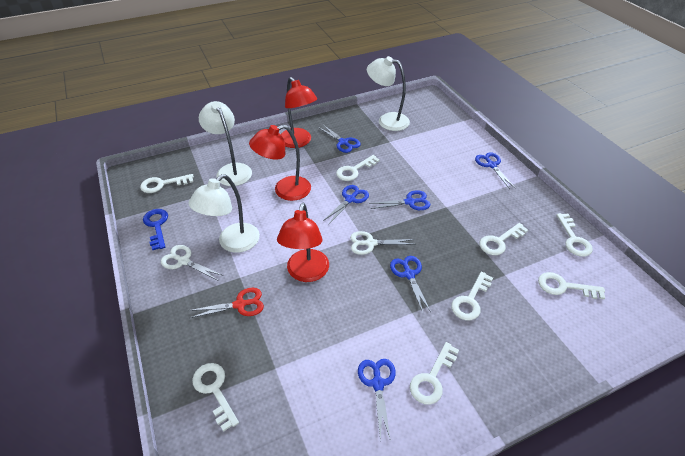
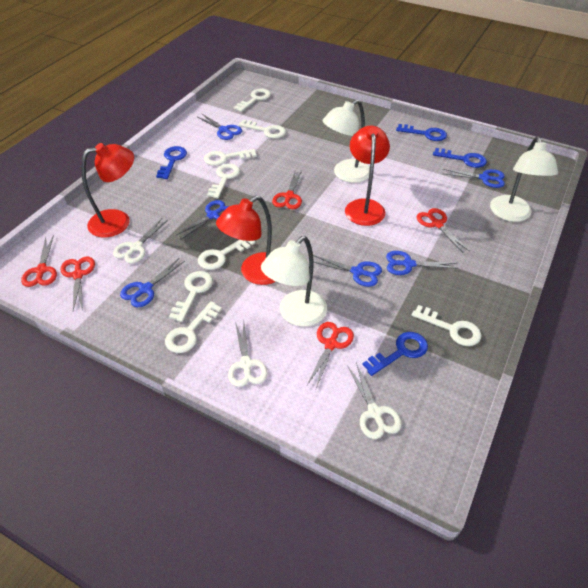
blue key: 1 -> 4
red scissors: 1 -> 5
white scissors: 2 -> 3

